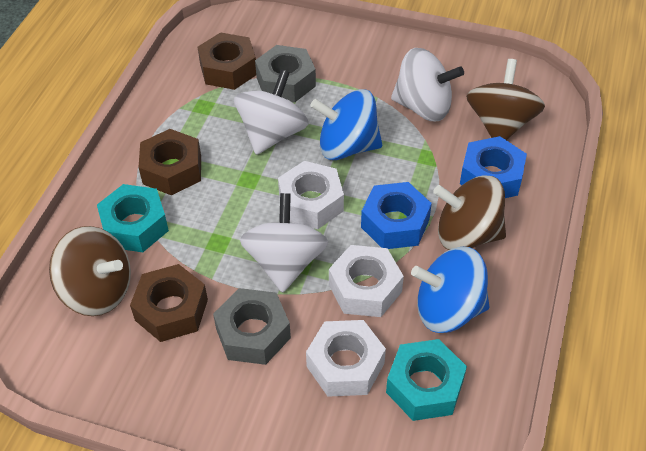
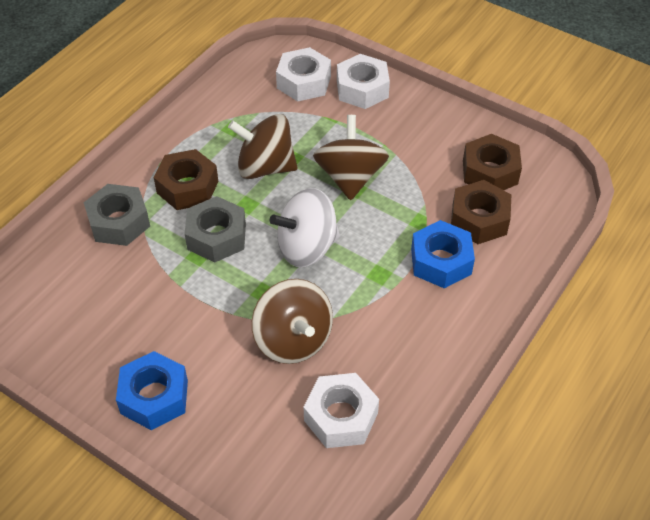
blue spinning top: 2 -> 0
turquoise nut: 2 -> 0
white spinning top: 3 -> 1

